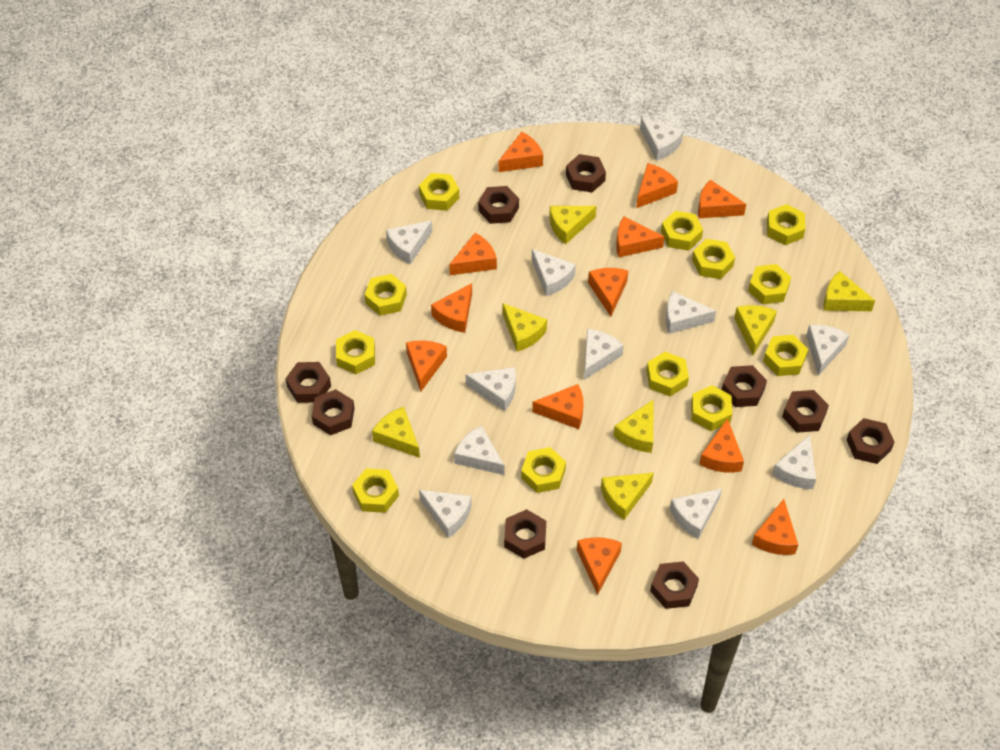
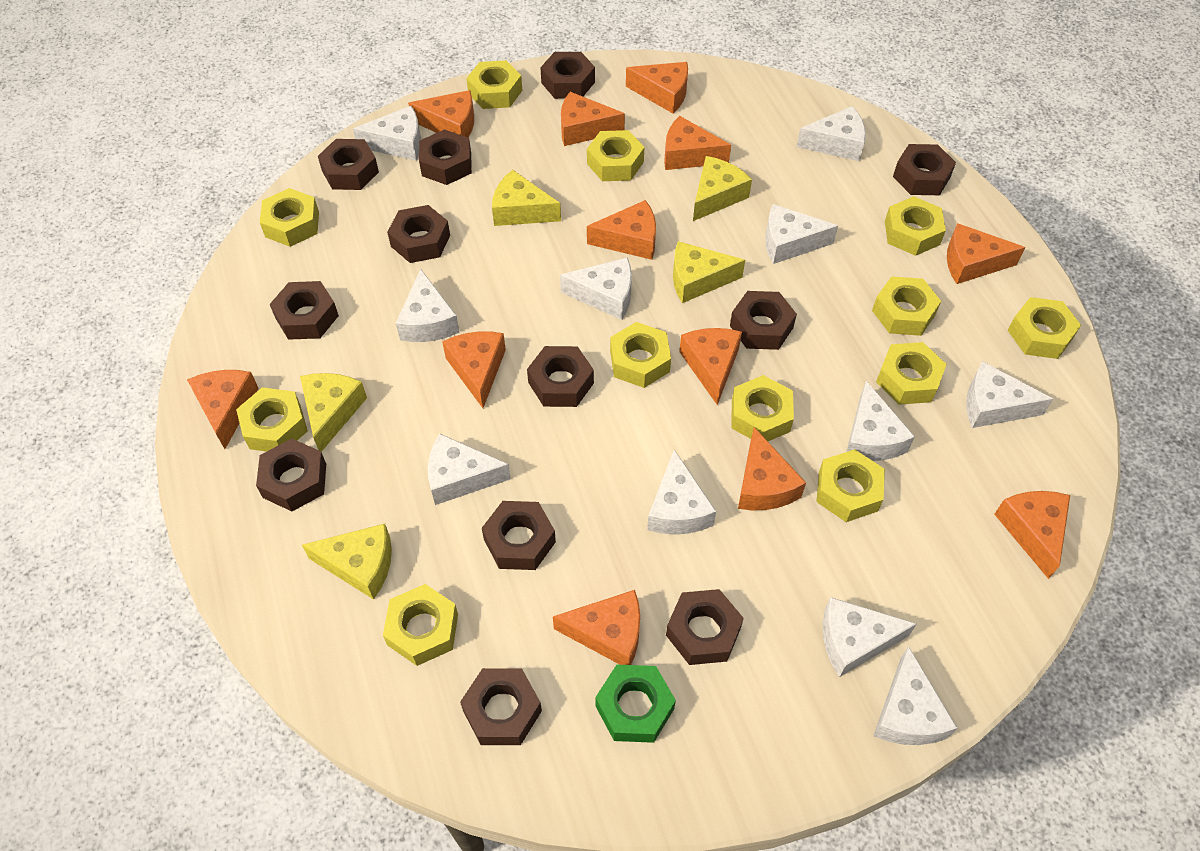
brown nut: 9 -> 12
green nut: 0 -> 1
yellow cheese: 7 -> 5

